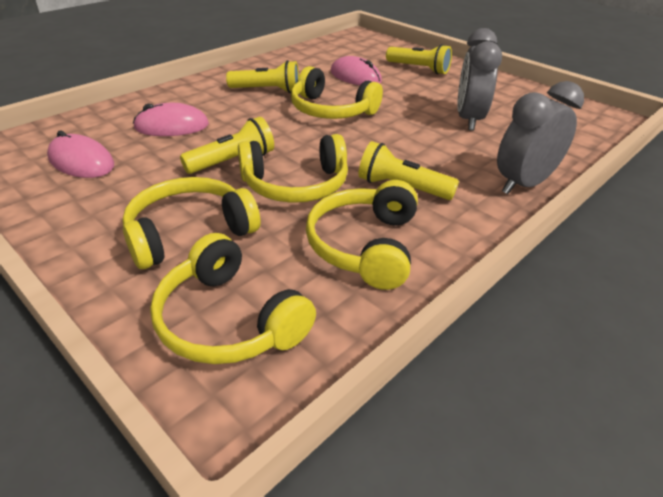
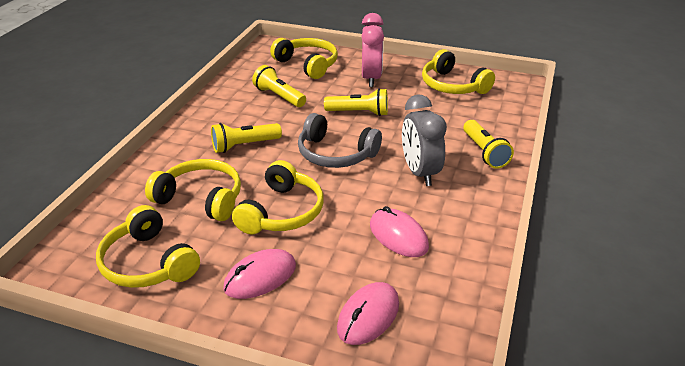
grey clock: 2 -> 1
grey headphones: 0 -> 1
pink clock: 0 -> 1

